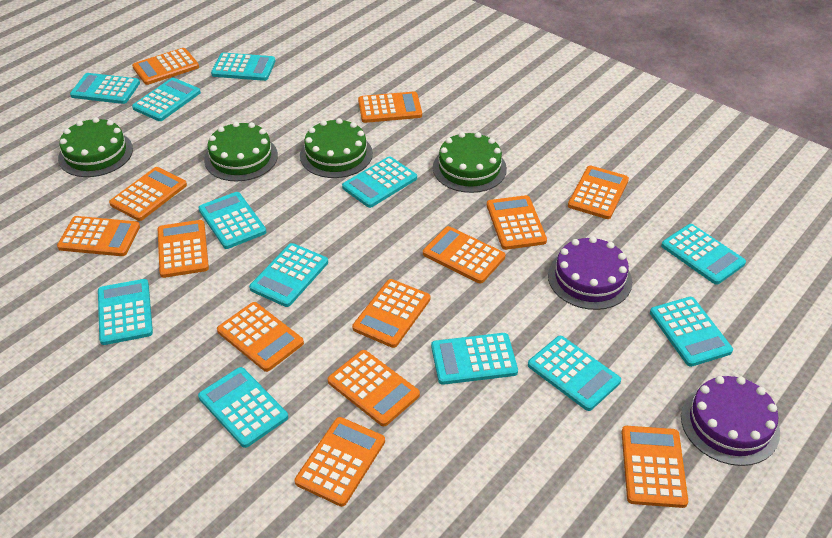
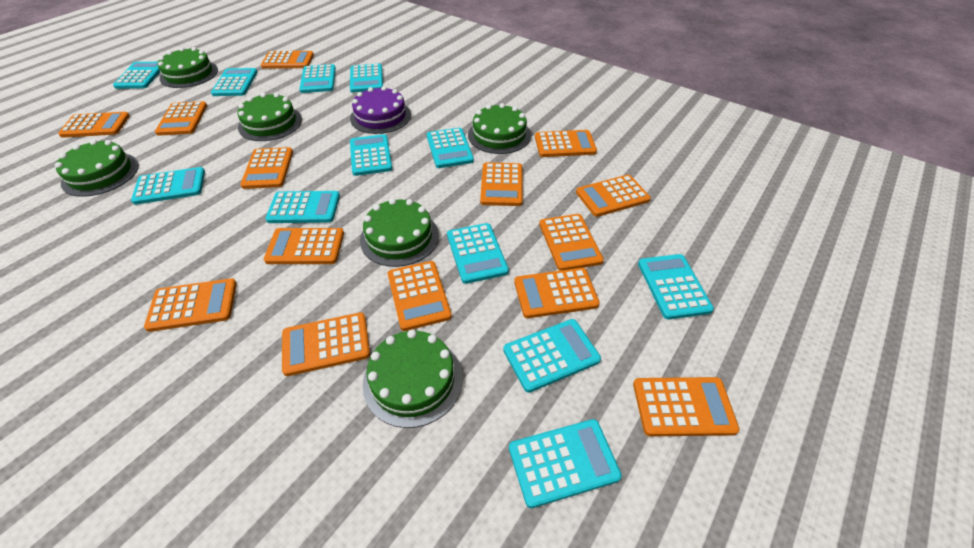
green cake: 4 -> 6
orange calculator: 13 -> 14
purple cake: 2 -> 1

